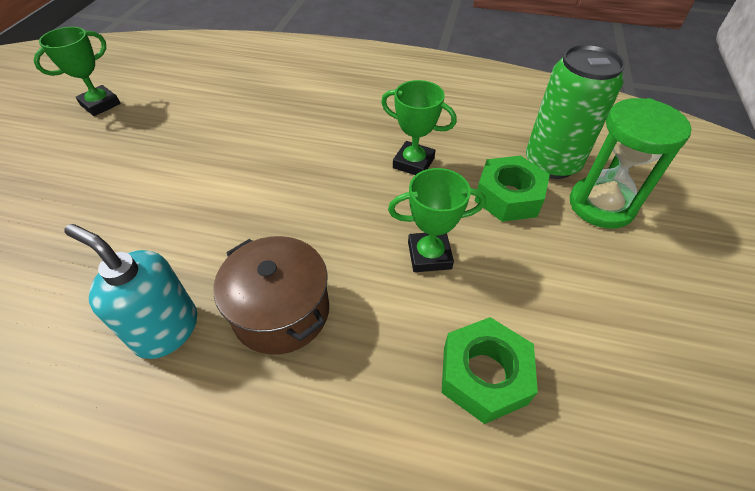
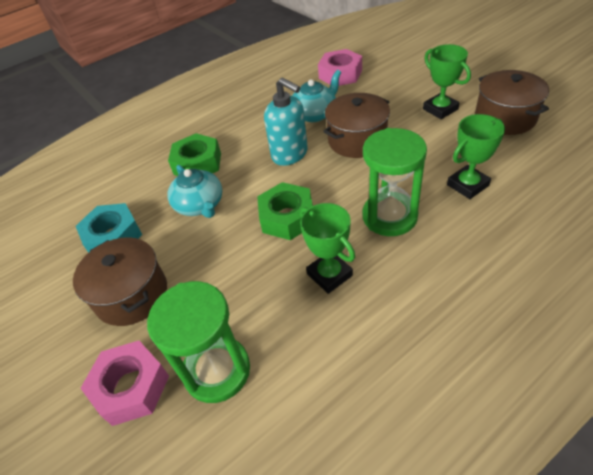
brown pot: 1 -> 3
green can: 1 -> 0
green hourglass: 1 -> 2
pink nut: 0 -> 2
turquoise nut: 0 -> 1
turquoise teapot: 0 -> 2

